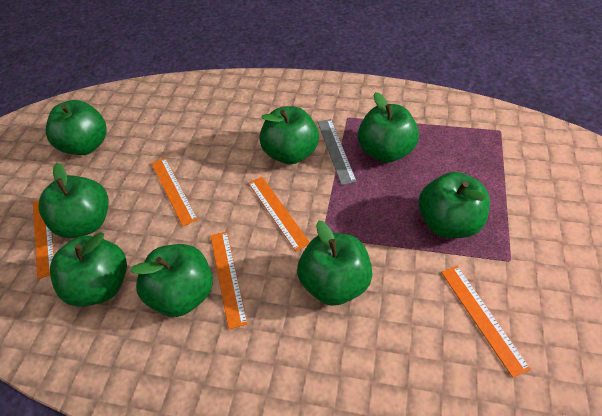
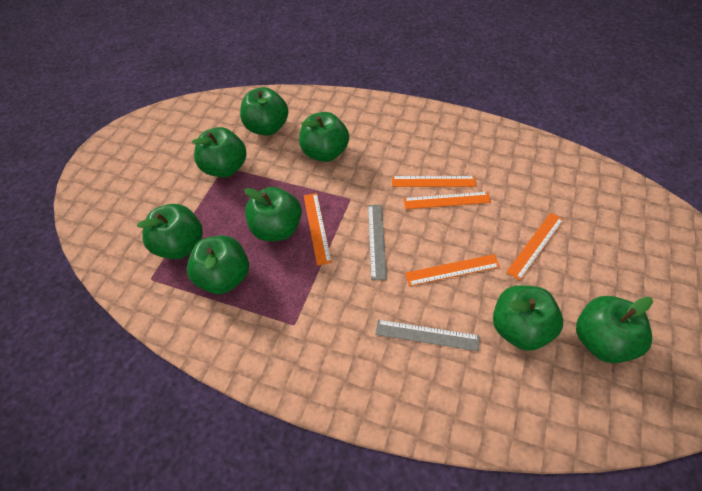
grey ruler: 1 -> 2

